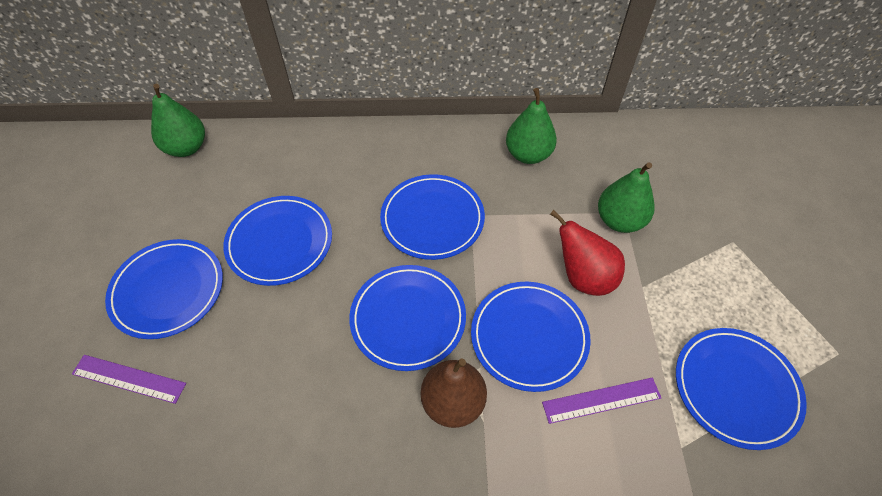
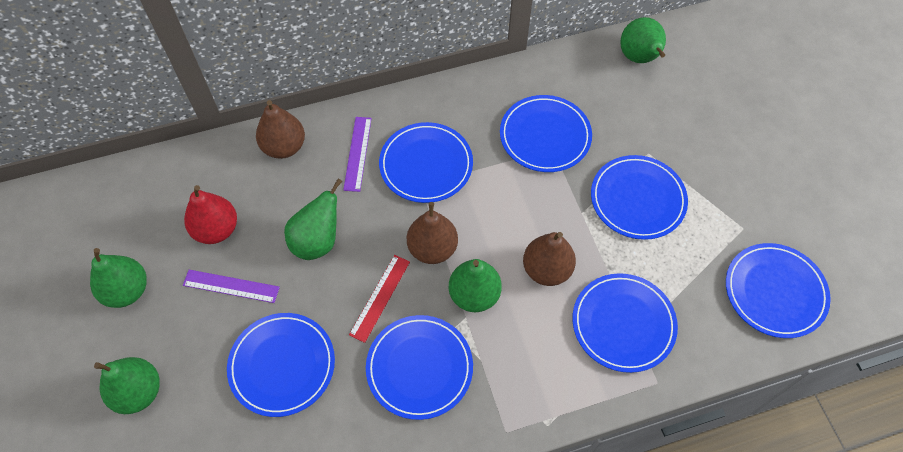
blue plate: 6 -> 7
brown pear: 1 -> 3
green pear: 3 -> 5
red ruler: 0 -> 1

